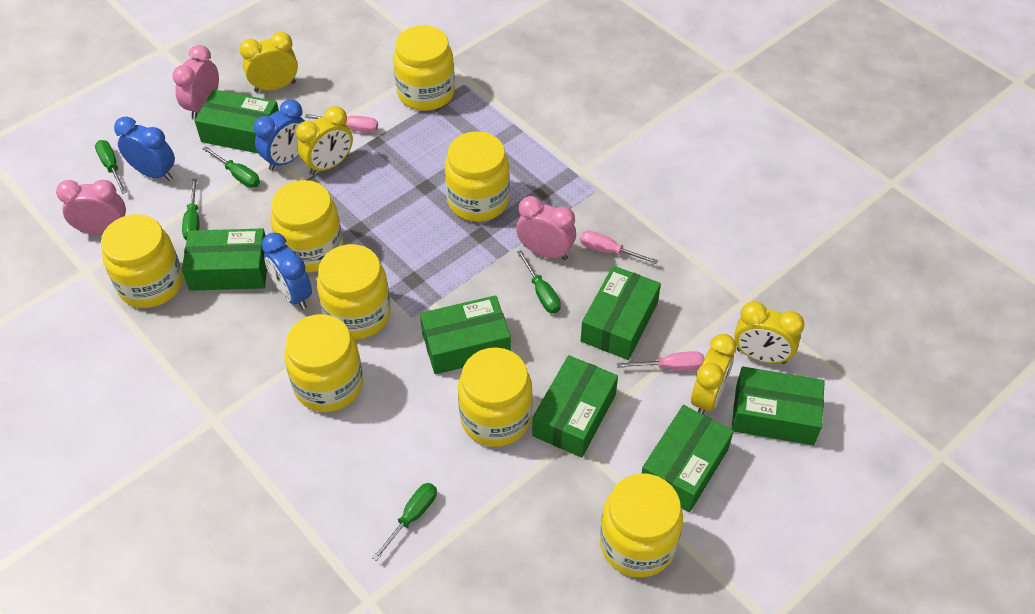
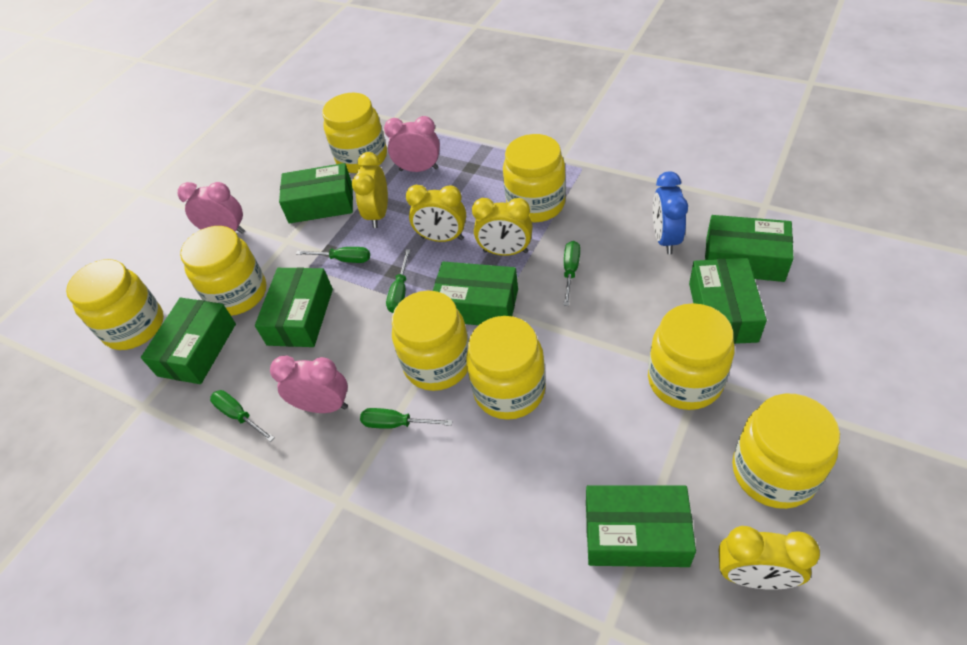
blue clock: 3 -> 1
pink screwdriver: 3 -> 0

